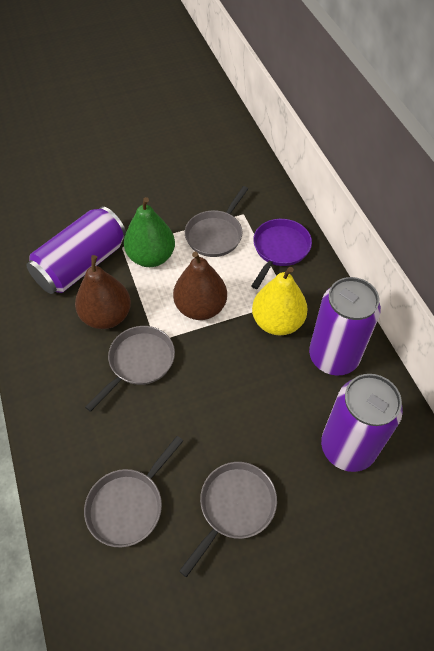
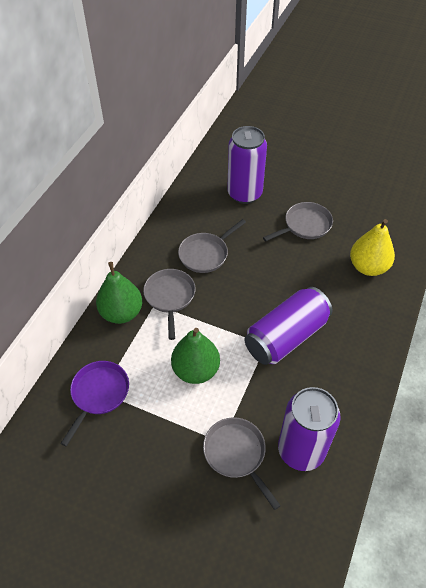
brown pear: 2 -> 0
green pear: 1 -> 2

